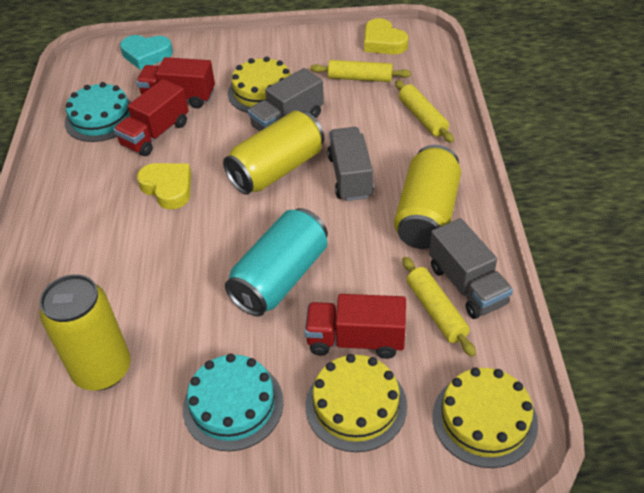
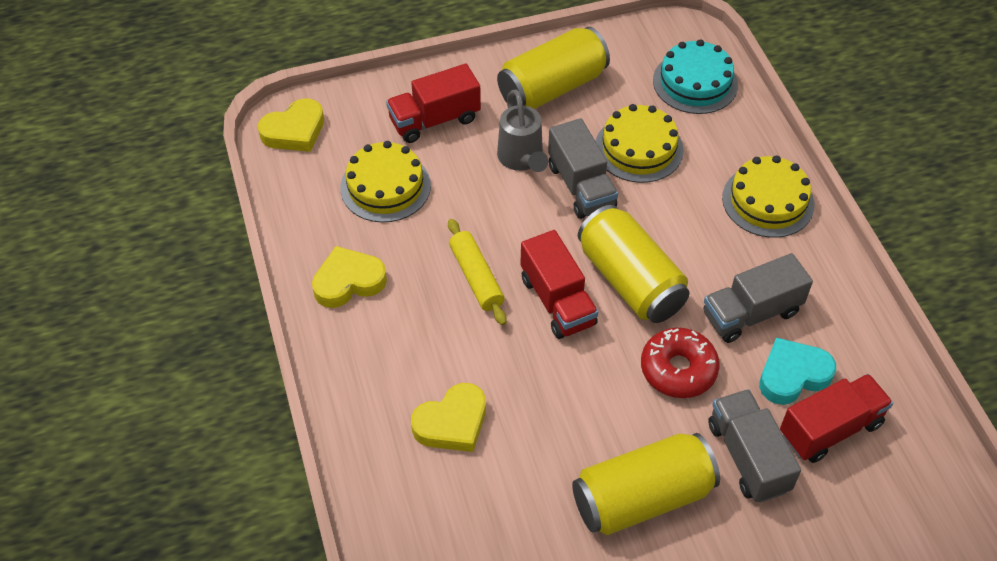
grey watering can: 0 -> 1
red donut: 0 -> 1
turquoise cake: 2 -> 1
turquoise can: 1 -> 0
yellow heart: 2 -> 3
yellow rolling pin: 3 -> 1

